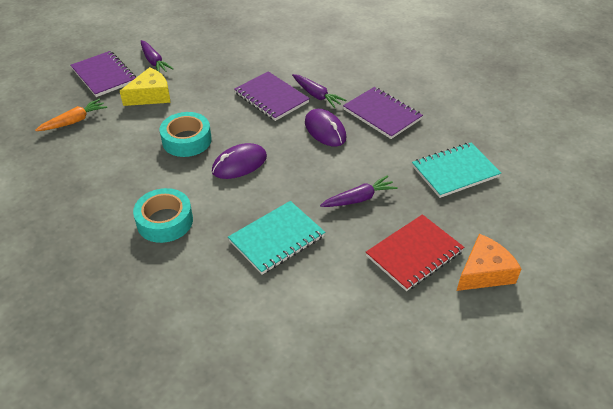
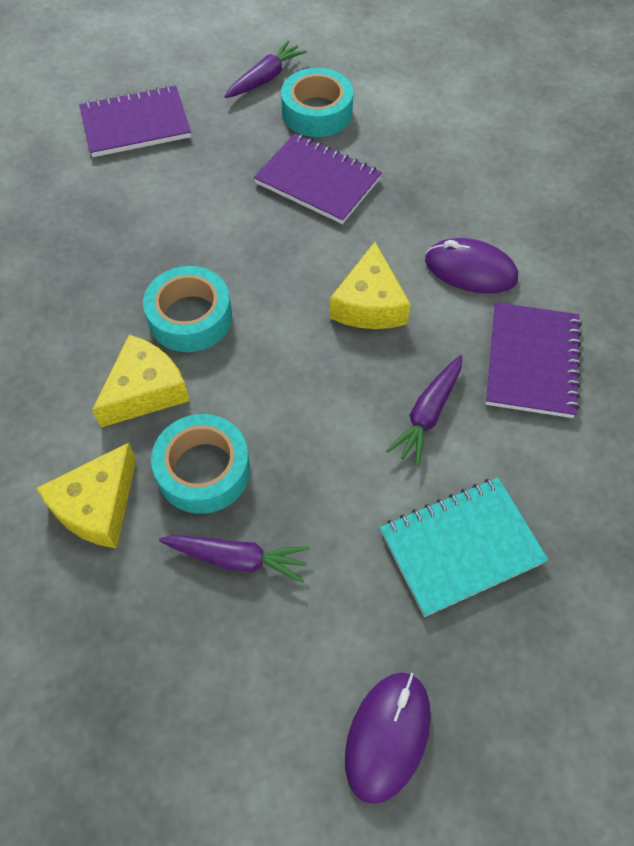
orange carrot: 1 -> 0
orange cheese: 1 -> 0
red notebook: 1 -> 0
turquoise notebook: 2 -> 1
turquoise tape: 2 -> 3
yellow cheese: 1 -> 3

